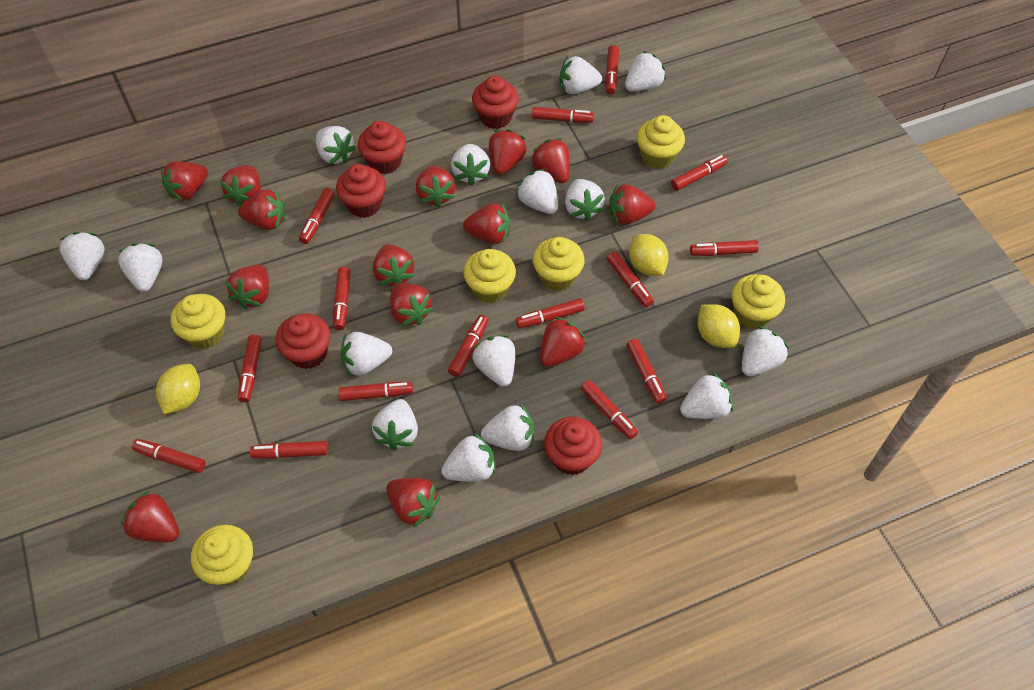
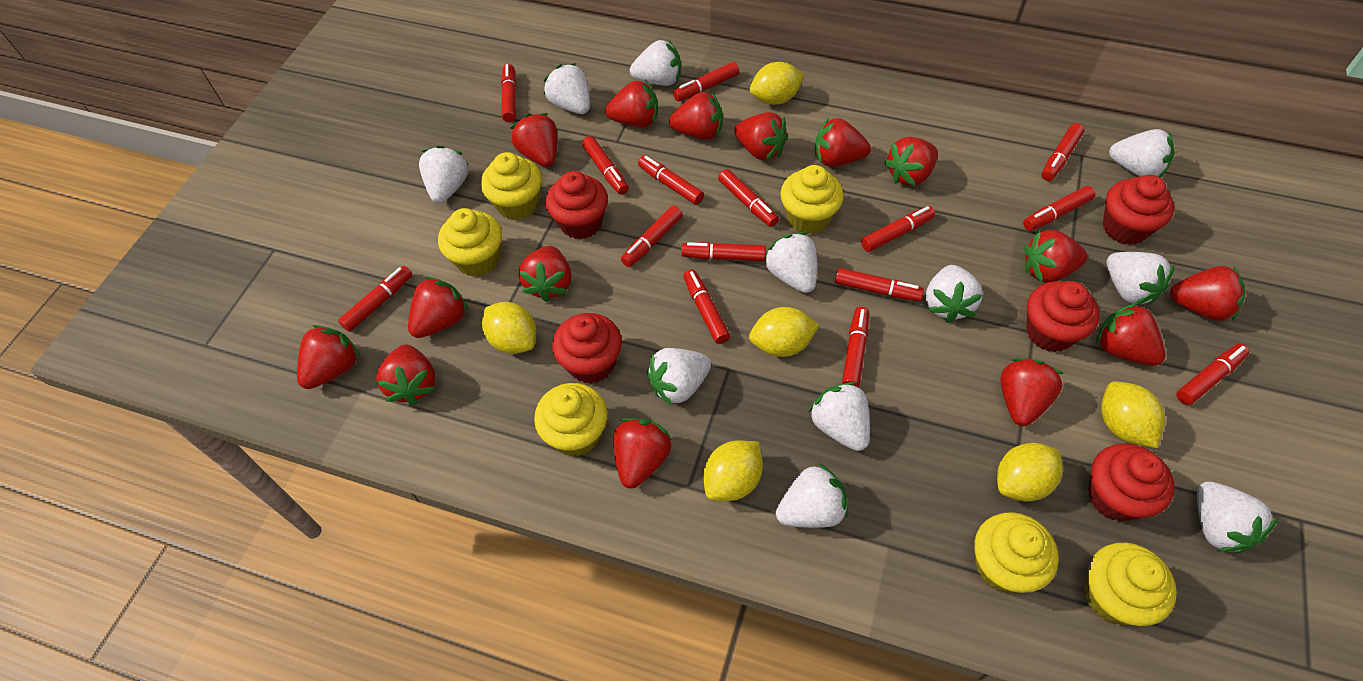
red strawberry: 14 -> 15
white strawberry: 15 -> 11
yellow lemon: 3 -> 6

